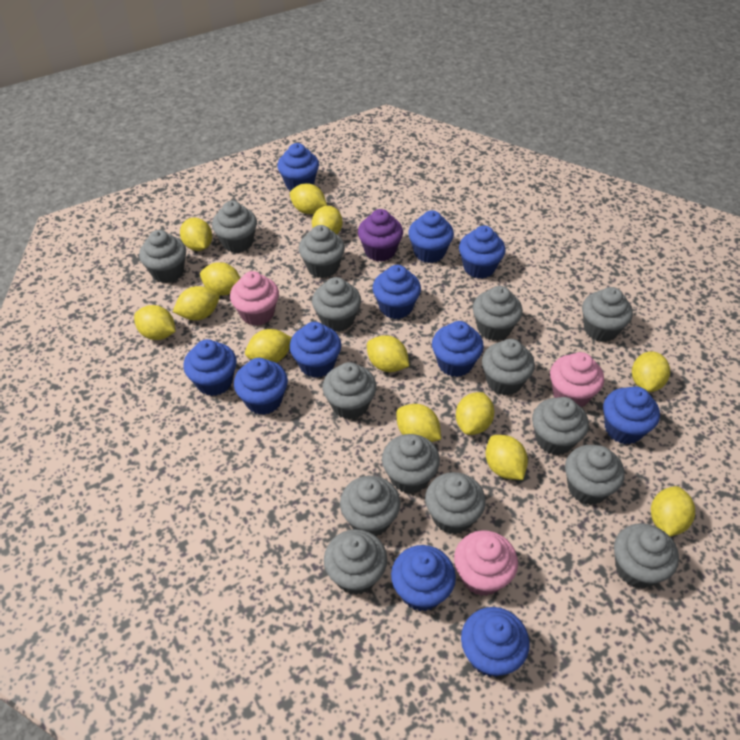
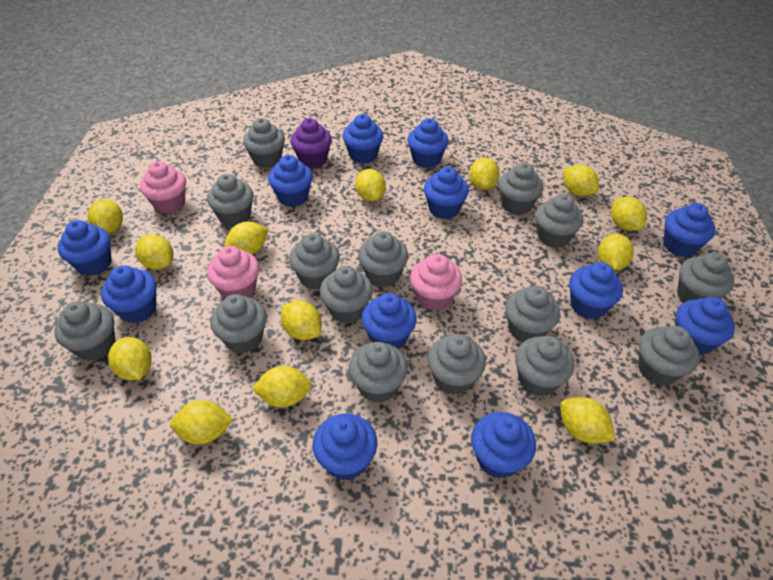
blue cupcake: 11 -> 12

